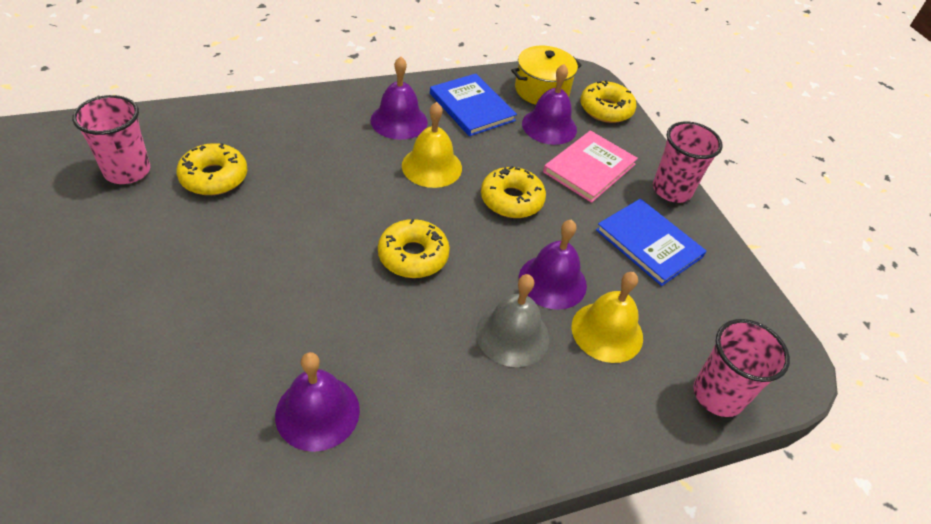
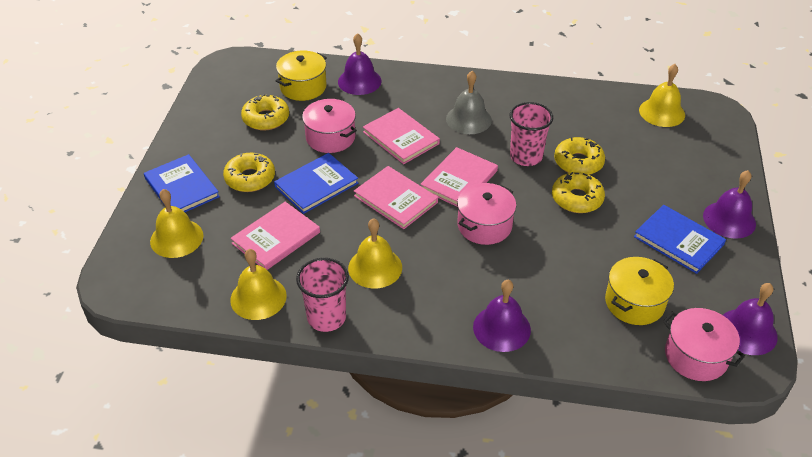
blue book: 2 -> 3
pink book: 1 -> 4
pink cup: 3 -> 2
pink pot: 0 -> 3
yellow bell: 2 -> 4
yellow pot: 1 -> 2

